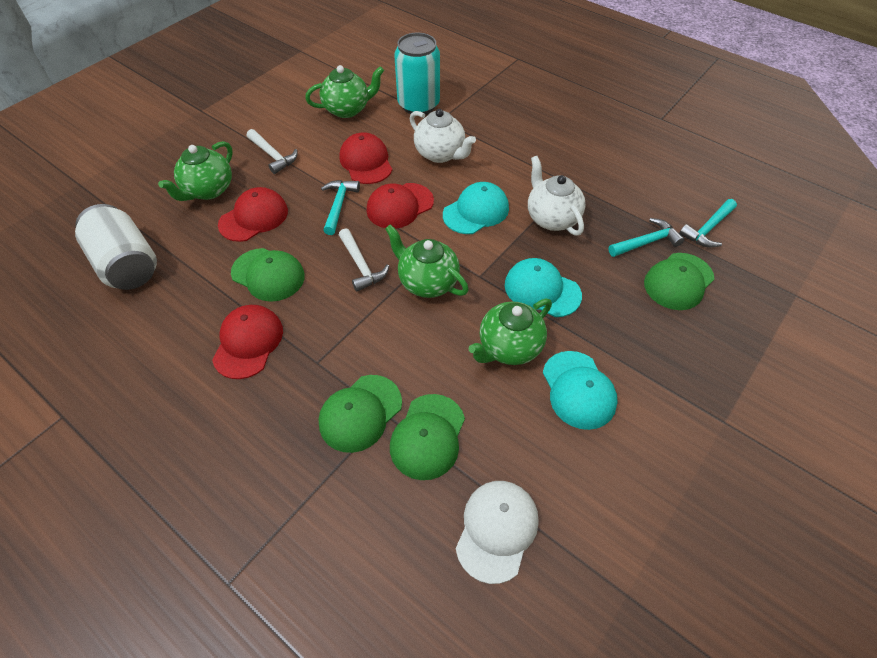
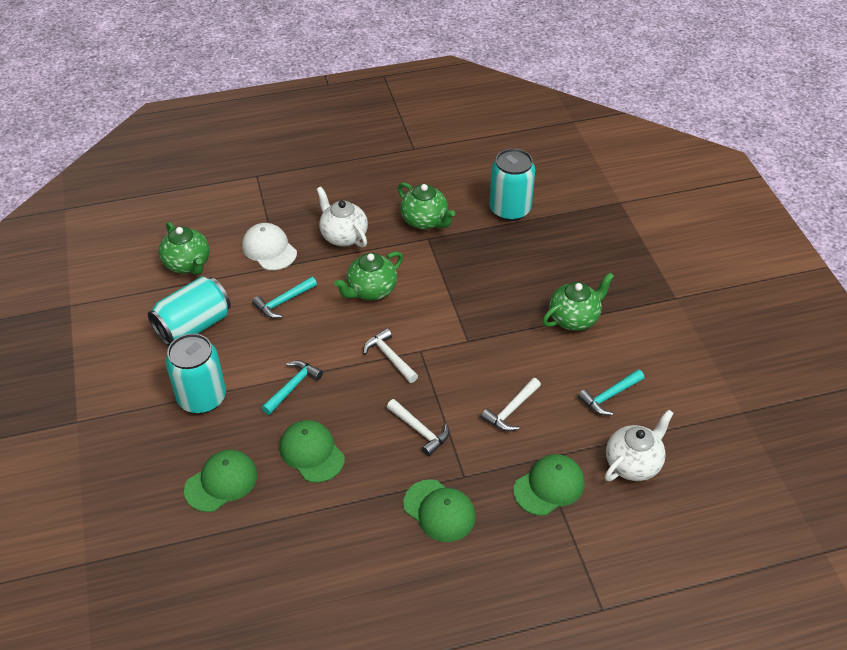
red cap: 4 -> 0
turquoise can: 1 -> 3
turquoise cap: 3 -> 0
white can: 1 -> 0
white hammer: 2 -> 3

